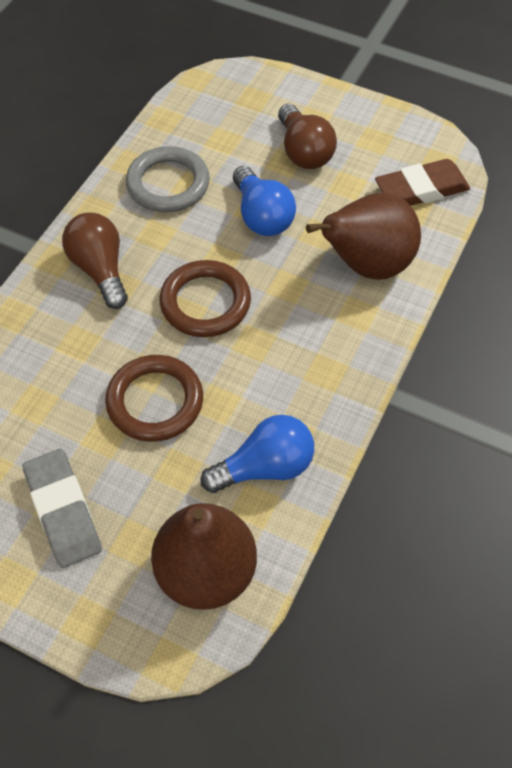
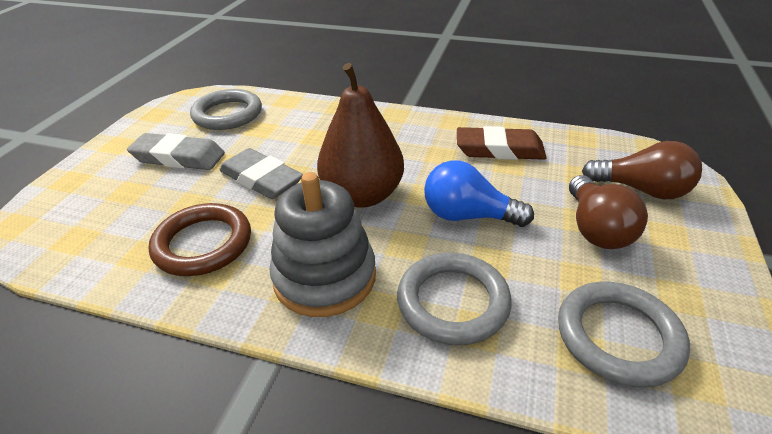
blue light bulb: 2 -> 1
brown pear: 2 -> 1
brown ring: 2 -> 1
grey eraser: 1 -> 2
grey ring: 1 -> 3
grey stacking toy: 0 -> 1

